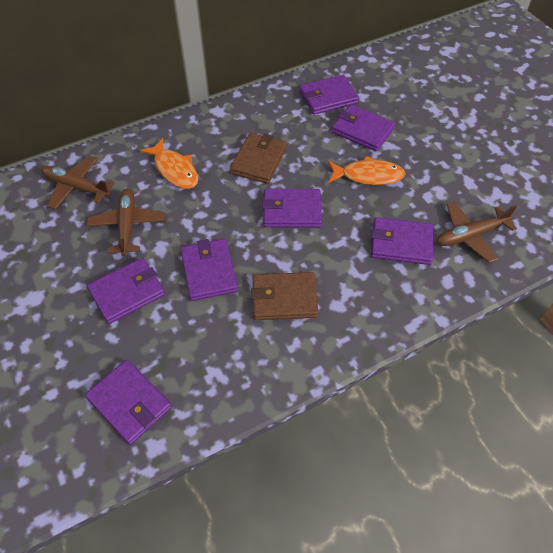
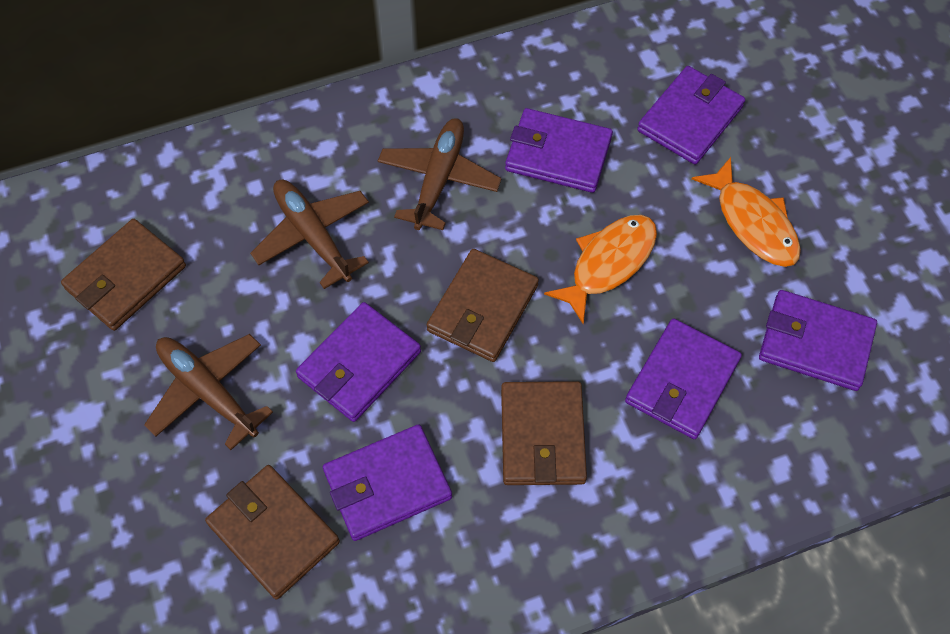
brown wallet: 2 -> 4
purple wallet: 7 -> 6

